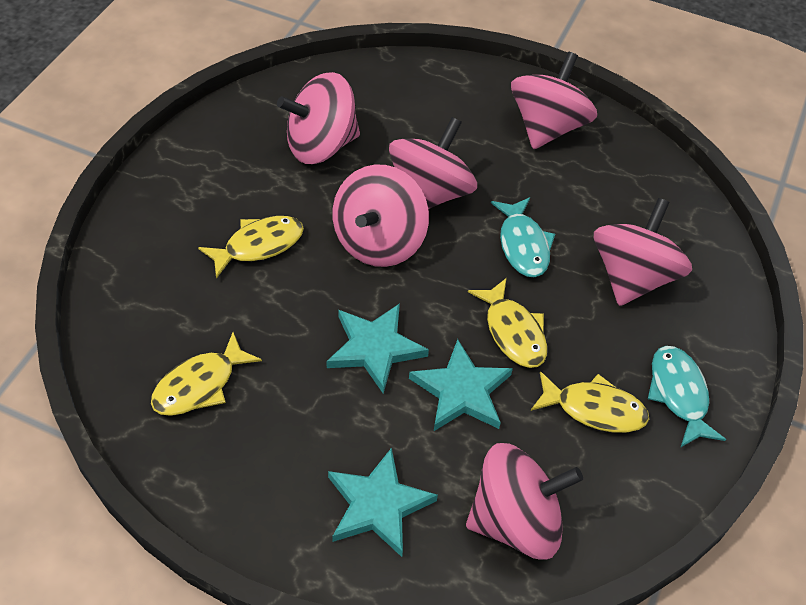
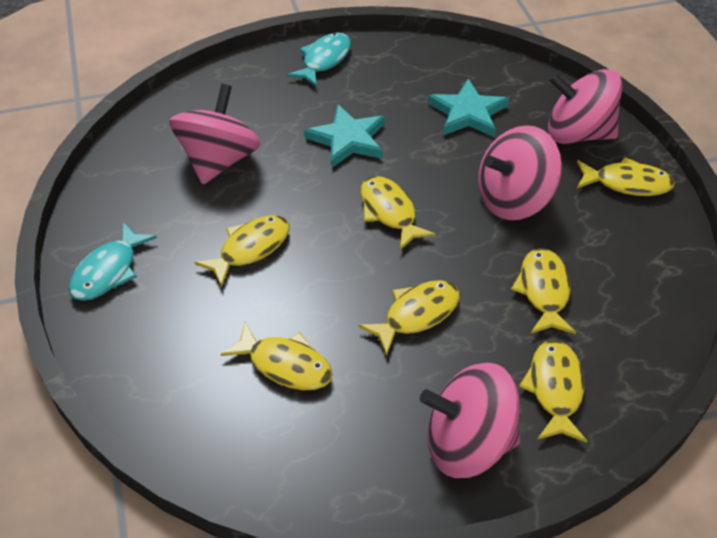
pink spinning top: 6 -> 4
turquoise star: 3 -> 2
yellow fish: 4 -> 7

